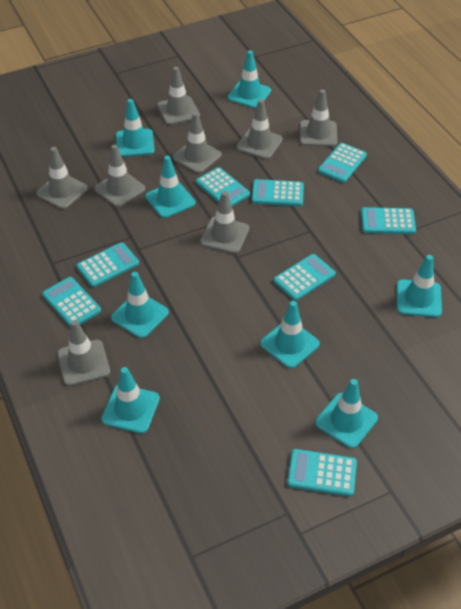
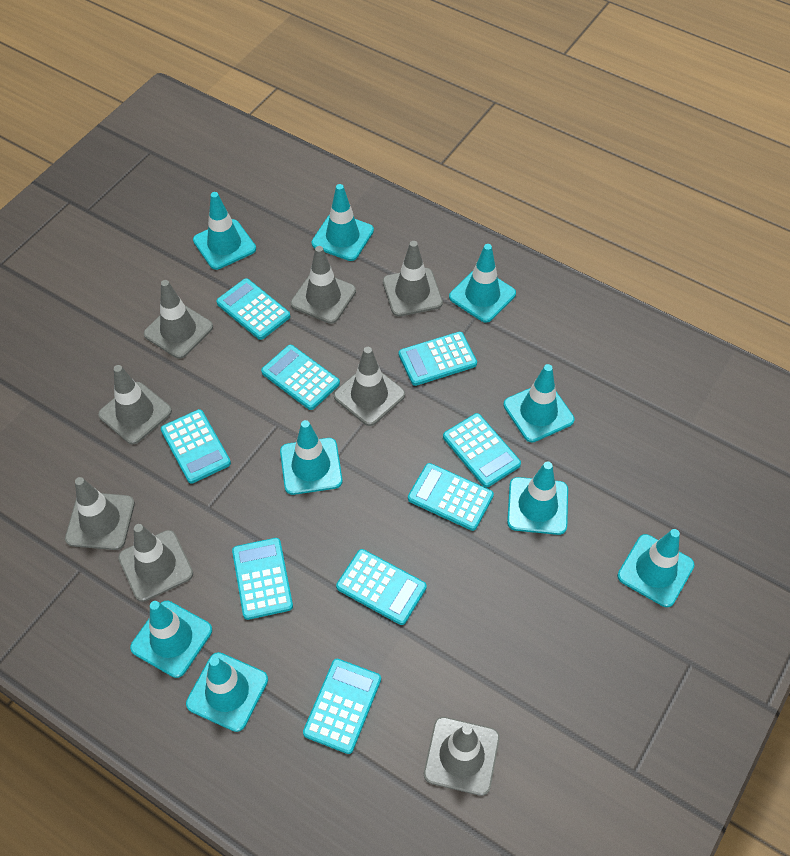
turquoise calculator: 8 -> 9
turquoise traffic cone: 8 -> 9

